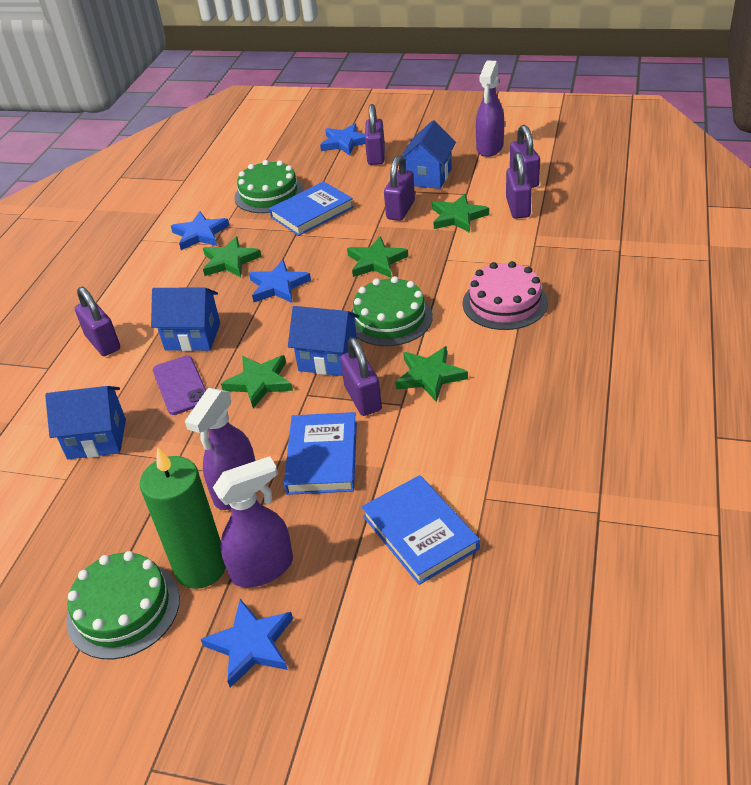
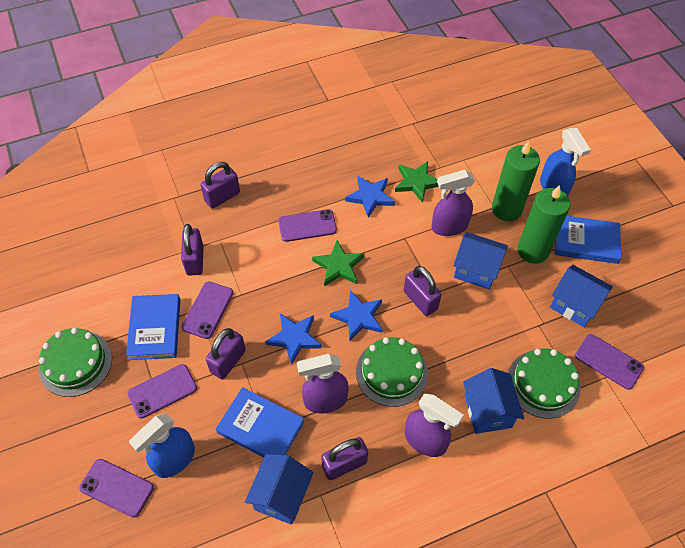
blue spray bottle: 0 -> 2
blue star: 4 -> 3
green candle: 1 -> 2
green star: 5 -> 2
pink cake: 1 -> 0
purple padlock: 6 -> 5
purple phone: 1 -> 5

